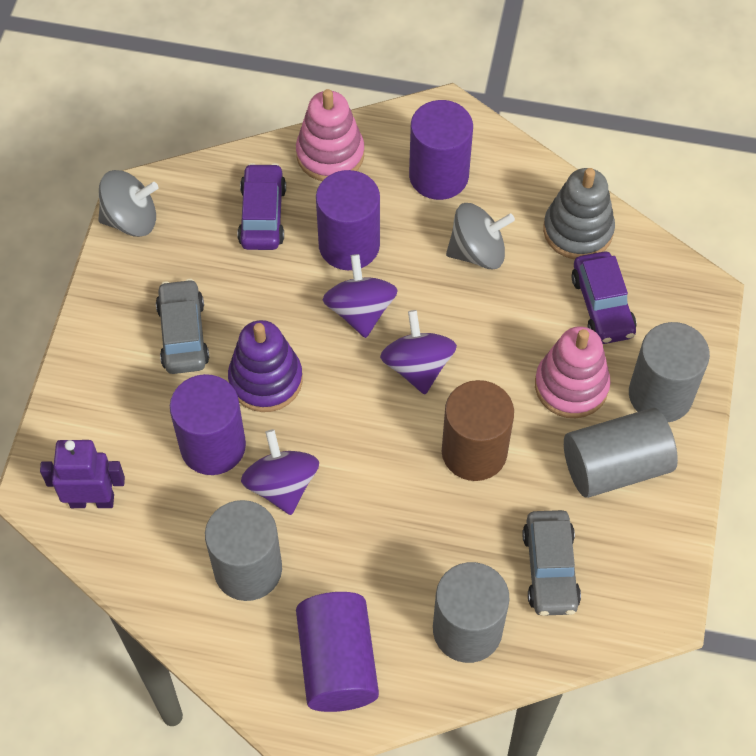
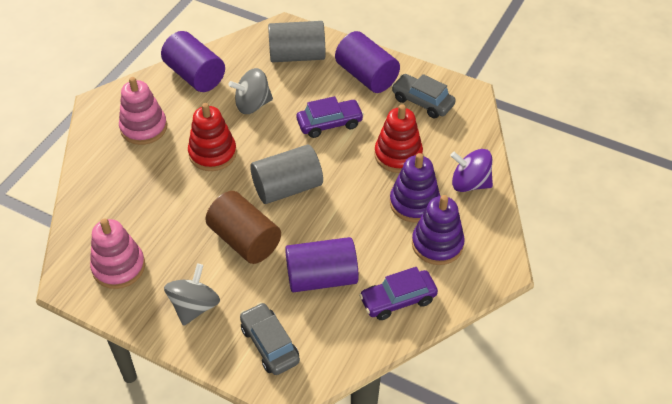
grey cylinder: 4 -> 2
grey stacking toy: 1 -> 0
purple cylinder: 4 -> 3
purple robot: 1 -> 0
purple spinning top: 3 -> 1
purple stacking toy: 1 -> 2
red stacking toy: 0 -> 2

